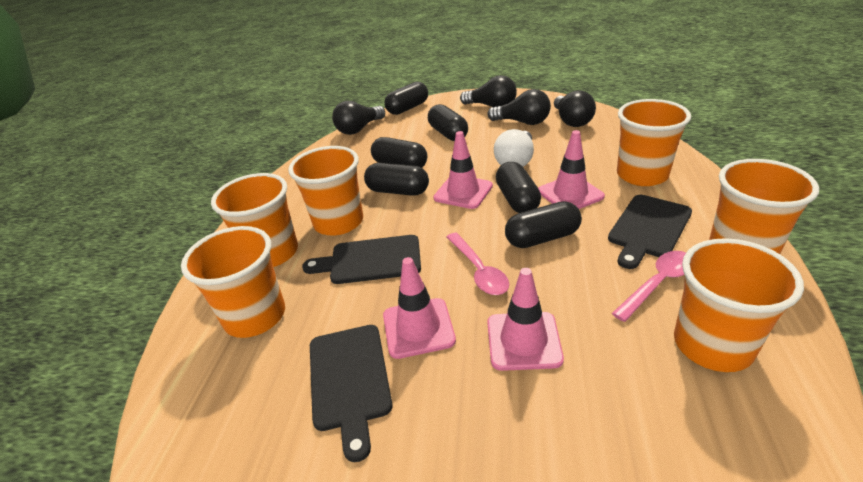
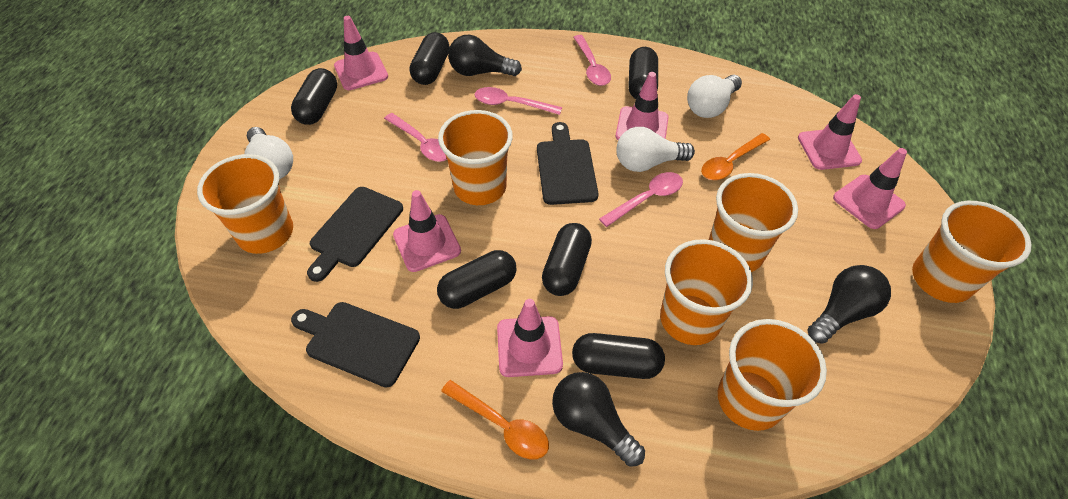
black light bulb: 4 -> 3
orange spoon: 0 -> 2
pink spoon: 2 -> 4
pink traffic cone: 4 -> 6
white light bulb: 1 -> 3

